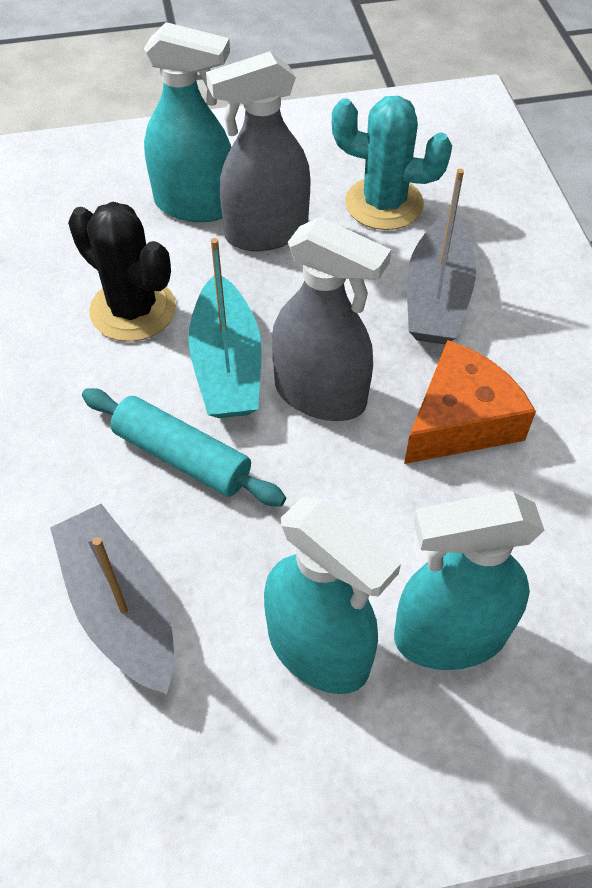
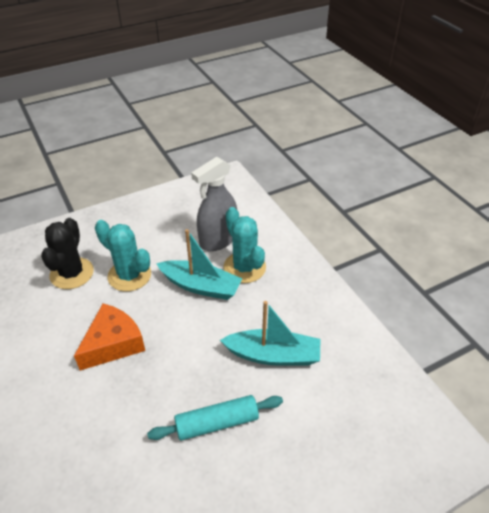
grey boat: 2 -> 0
grey spray bottle: 2 -> 1
turquoise boat: 1 -> 2
turquoise cactus: 1 -> 2
turquoise spray bottle: 3 -> 0

